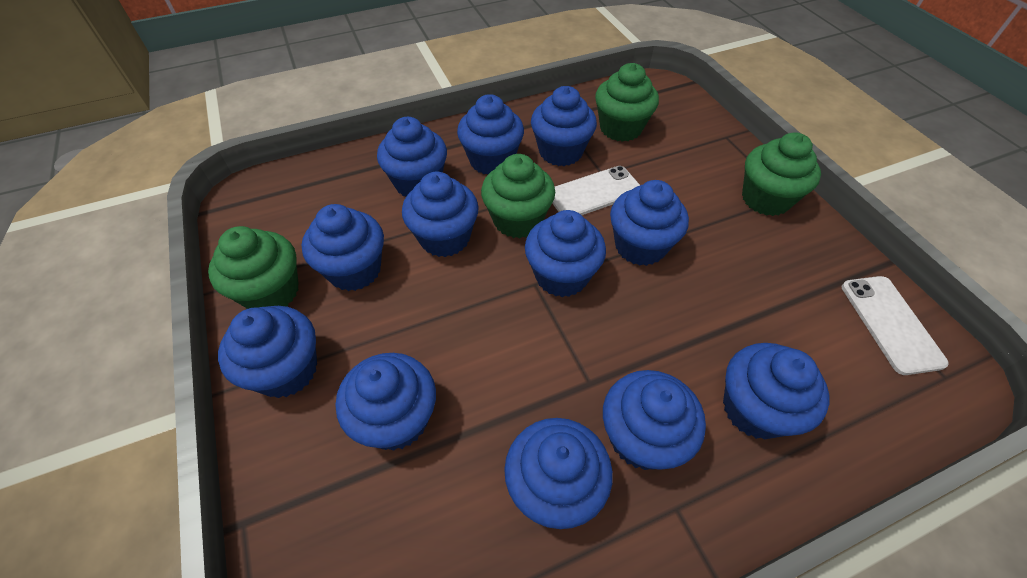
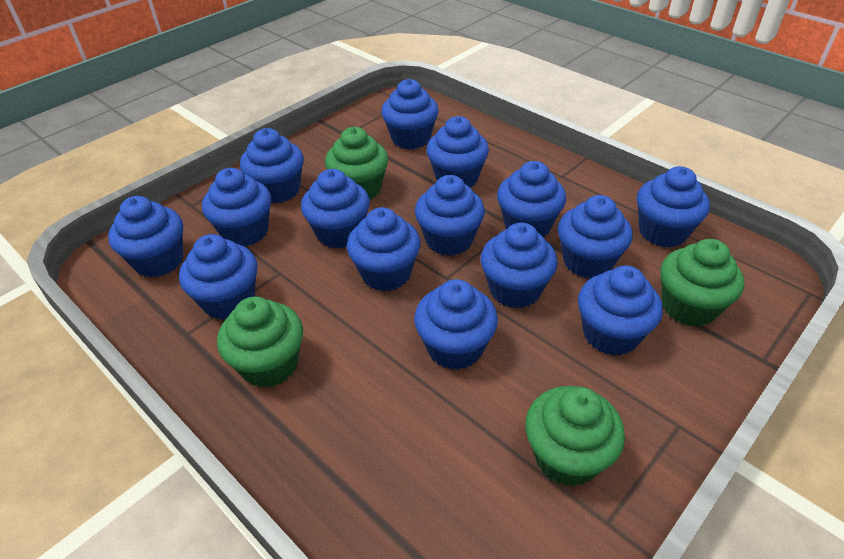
blue cupcake: 12 -> 15
white phone: 2 -> 0

